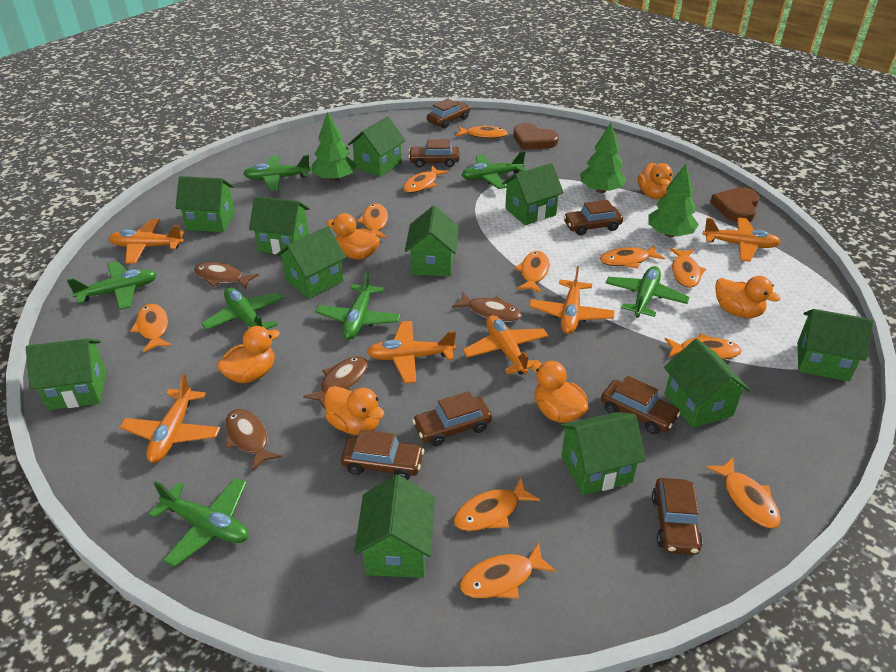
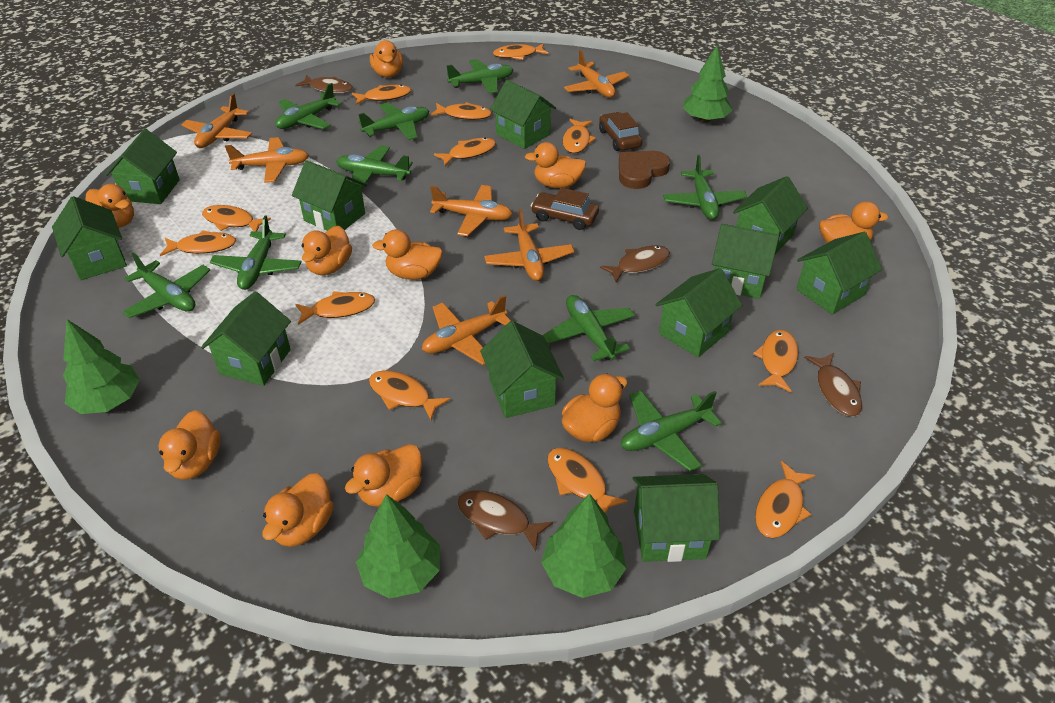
brown car: 7 -> 2
brown heart: 2 -> 1
green plane: 7 -> 9
green tree: 3 -> 4
orange duck: 6 -> 10
orange fish: 11 -> 12

